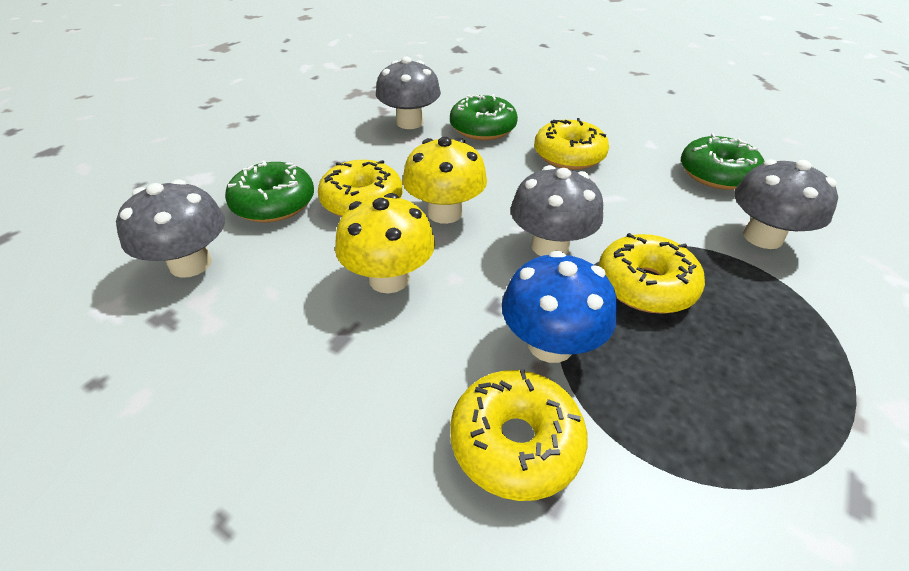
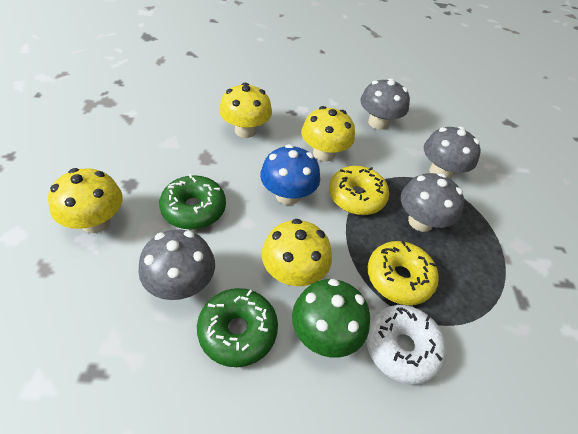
green donut: 3 -> 2
green mushroom: 0 -> 1
white donut: 0 -> 1
yellow donut: 4 -> 2
yellow mushroom: 2 -> 4

